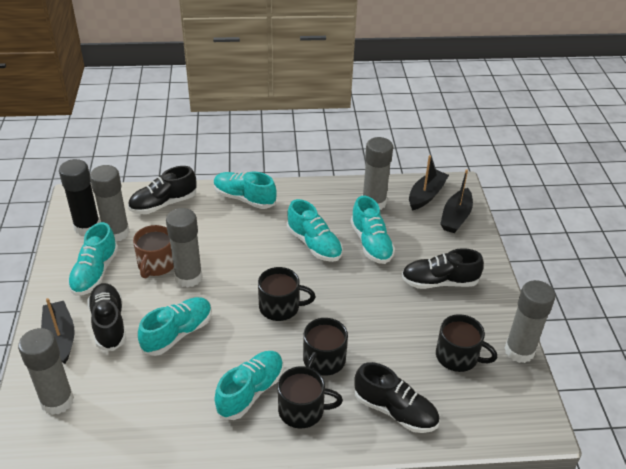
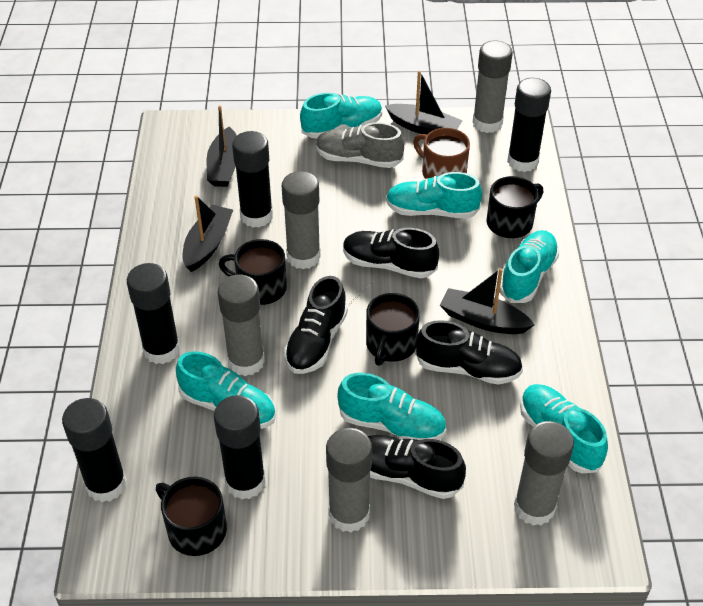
black boat: 3 -> 4
black glue stick: 1 -> 5
grey shoe: 0 -> 1

